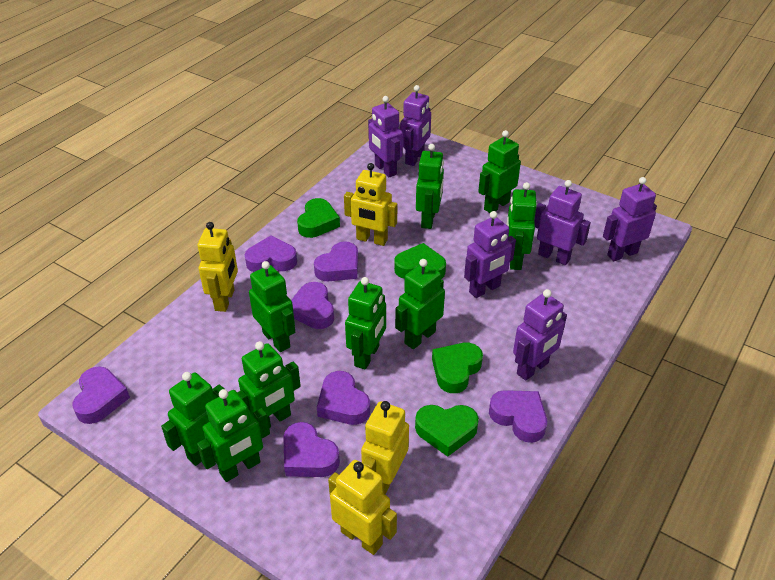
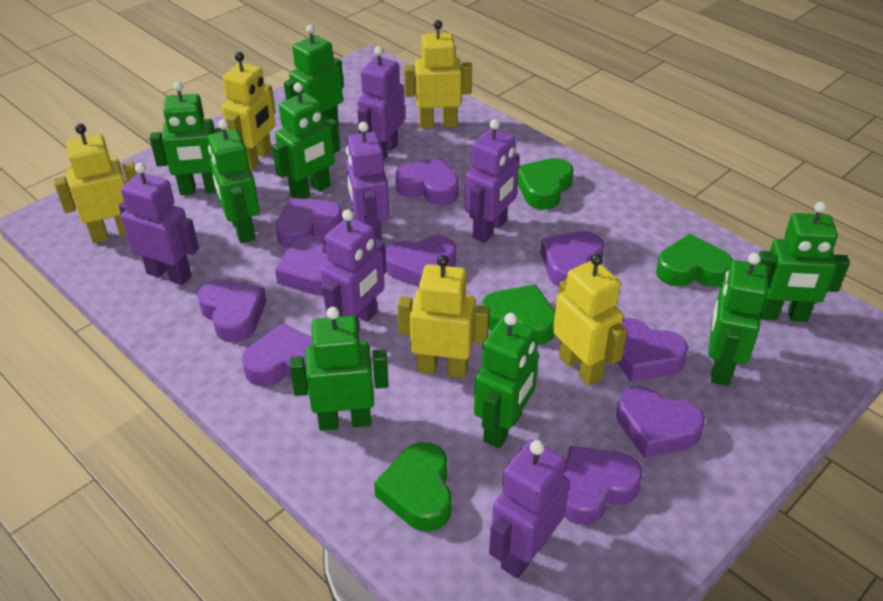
green robot: 9 -> 8
purple heart: 7 -> 10
yellow robot: 4 -> 5

